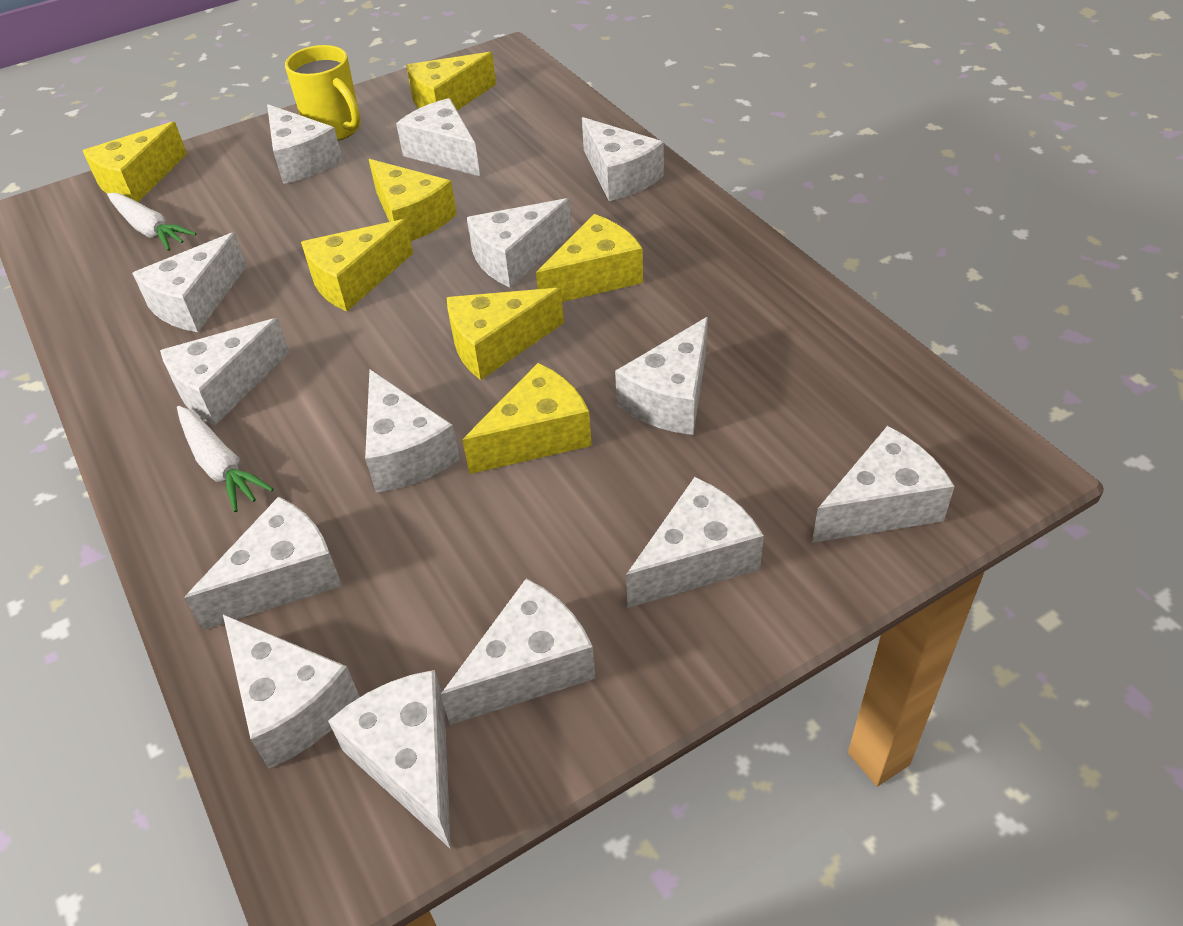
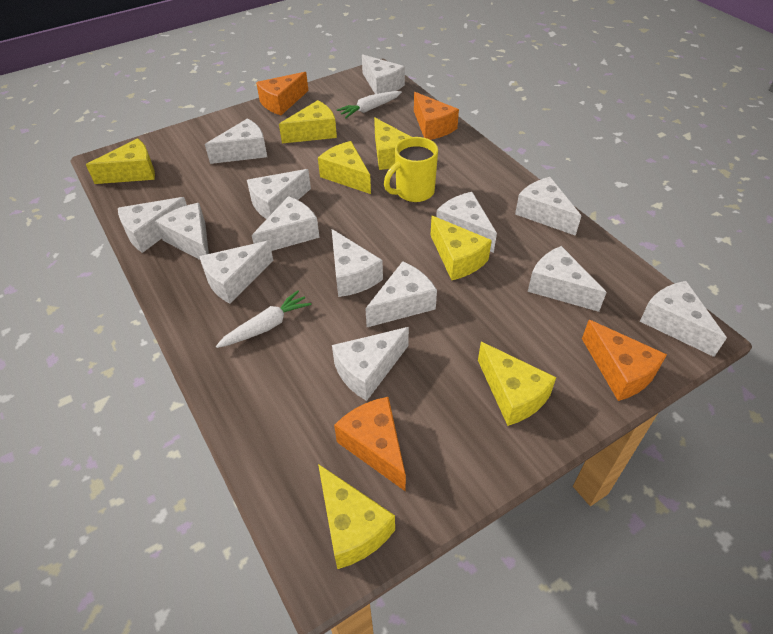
orange cheese: 0 -> 4

